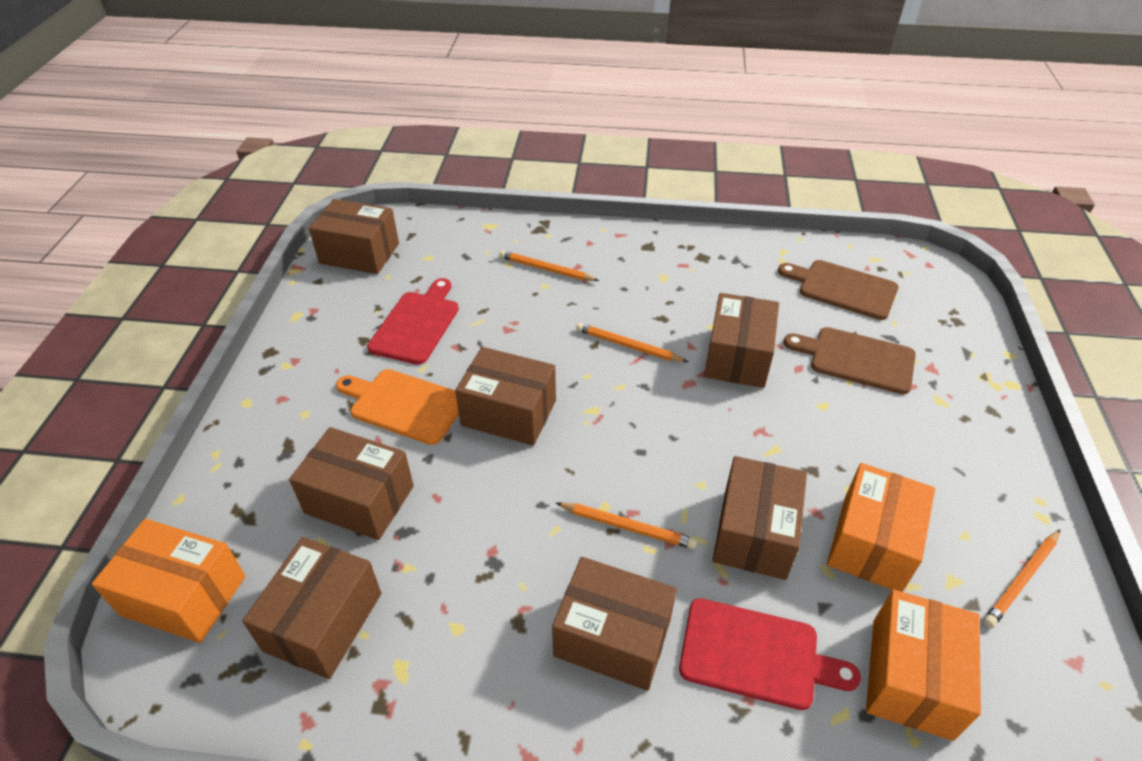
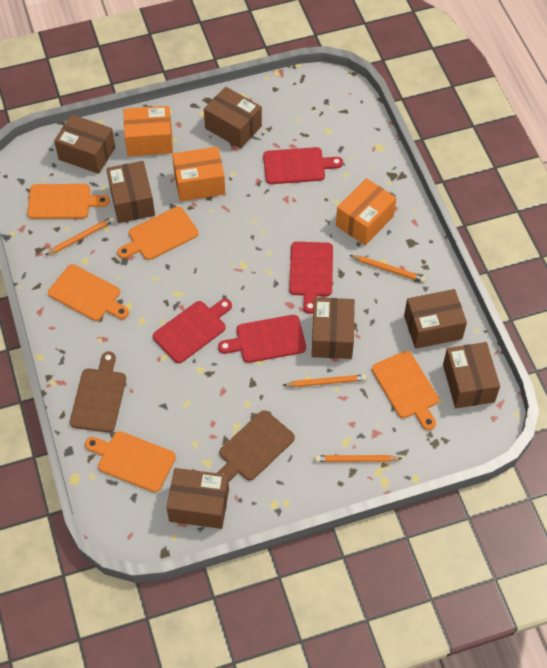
orange cutting board: 1 -> 5
red cutting board: 2 -> 4

